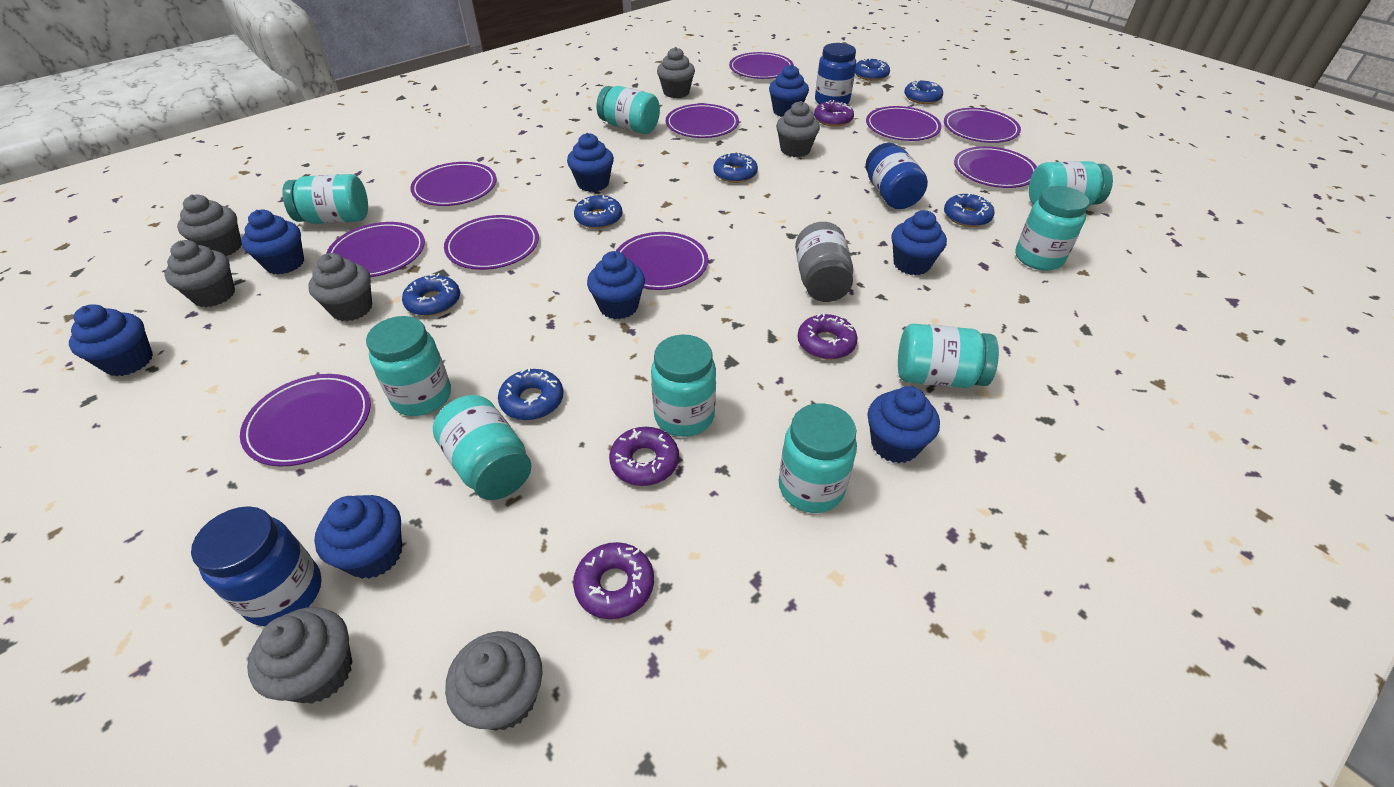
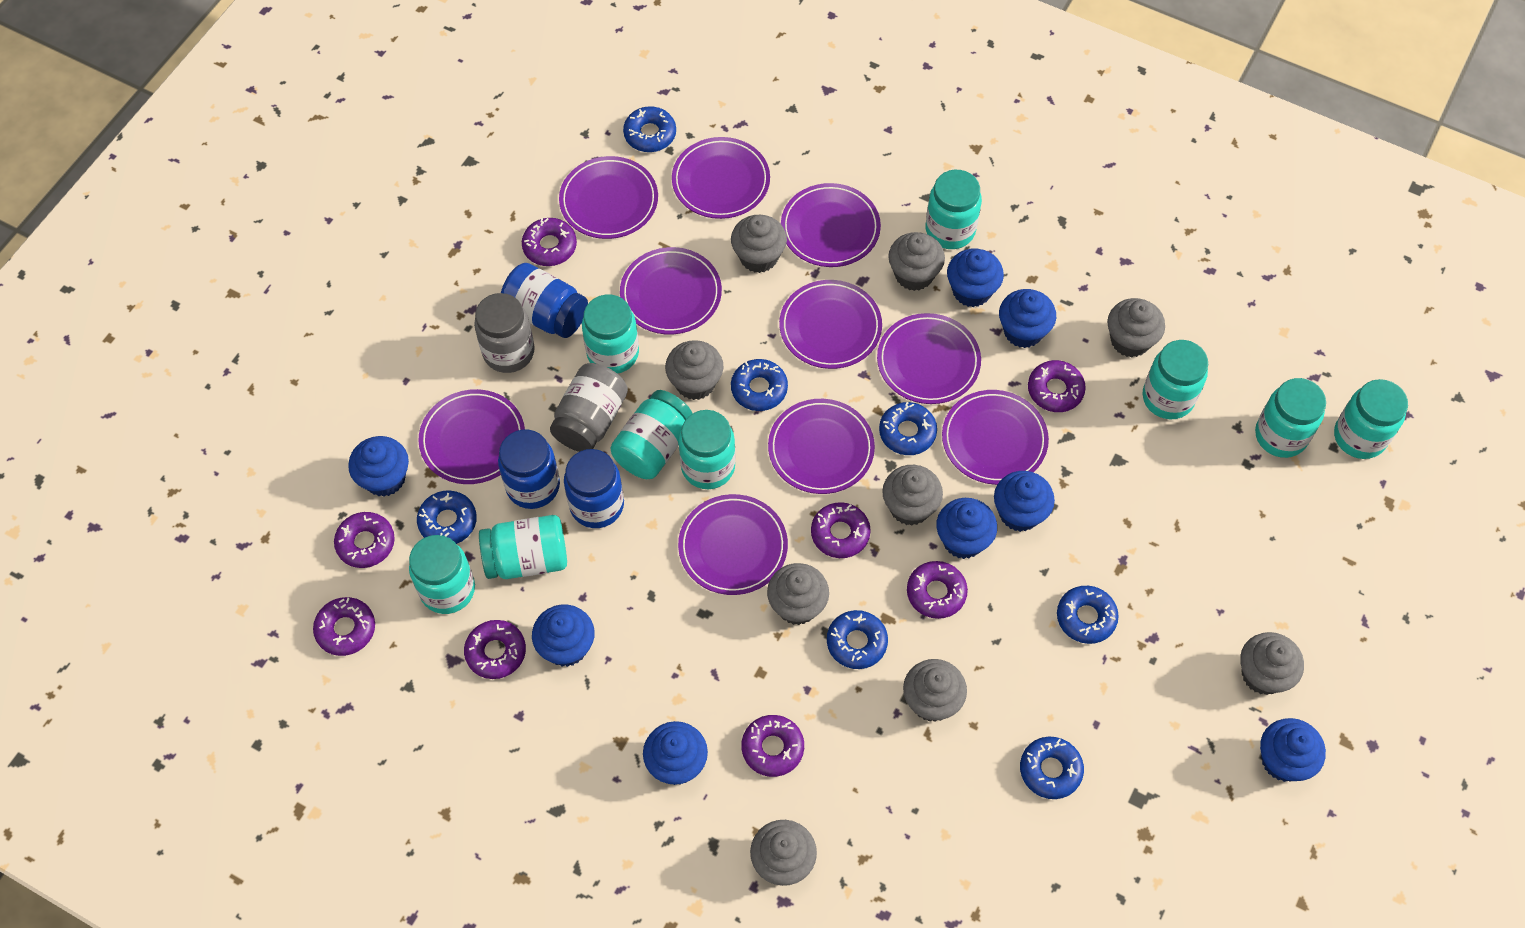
grey cupcake: 7 -> 9
grey jar: 1 -> 2
purple donut: 4 -> 8

